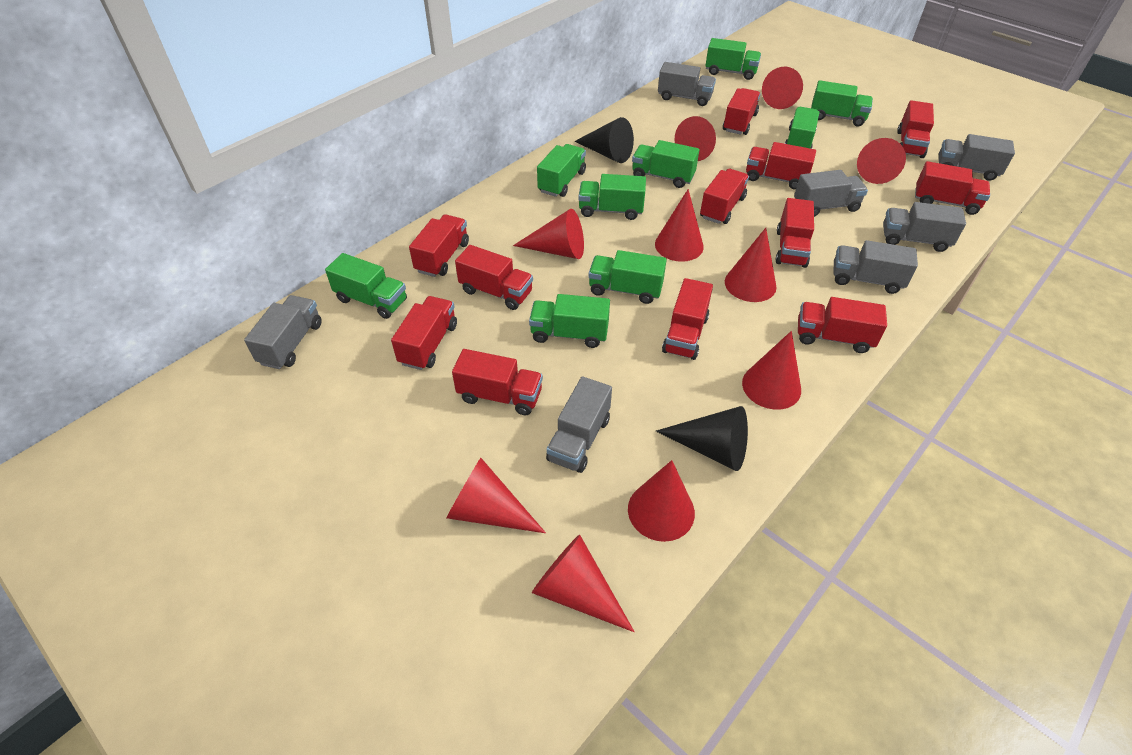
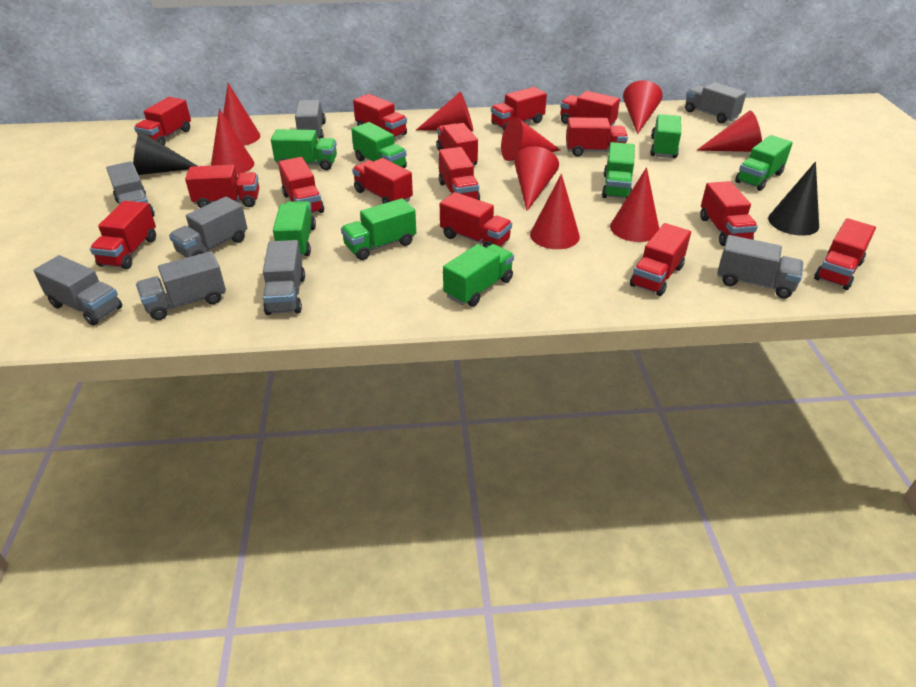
green truck: 9 -> 8
grey truck: 7 -> 8
red cone: 10 -> 9
red truck: 12 -> 15

